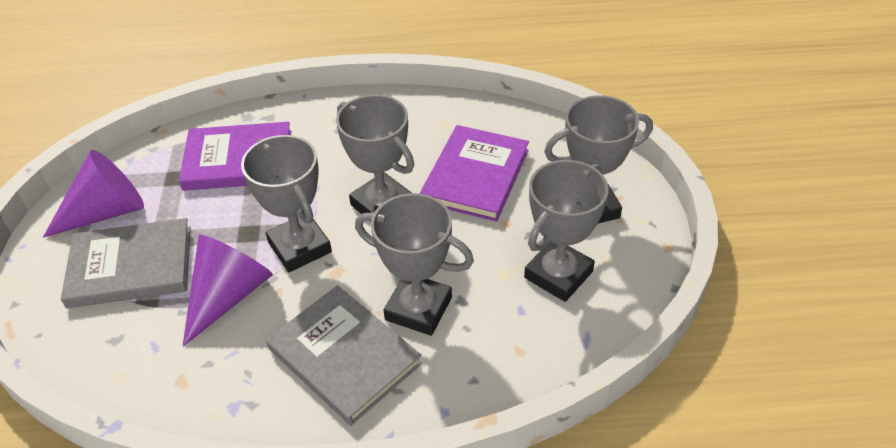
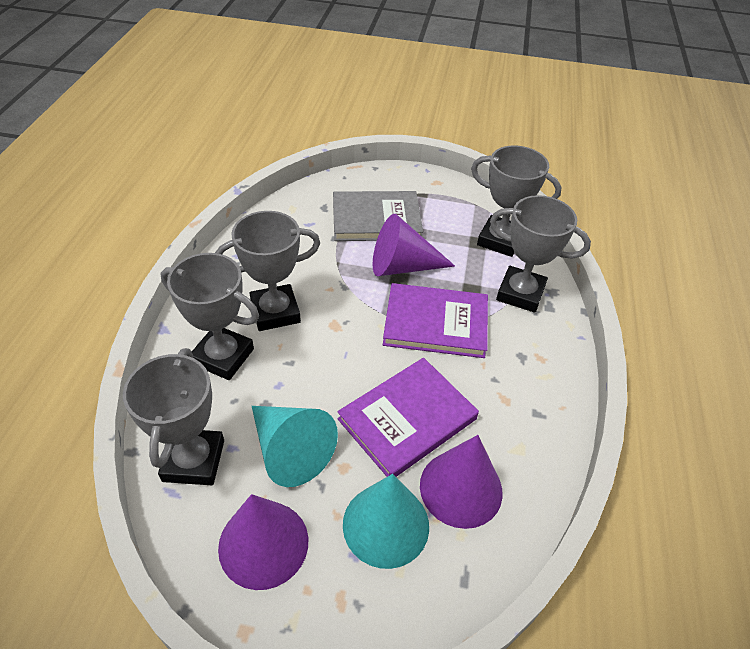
grey book: 2 -> 1
purple cone: 2 -> 3
turquoise cone: 0 -> 2

